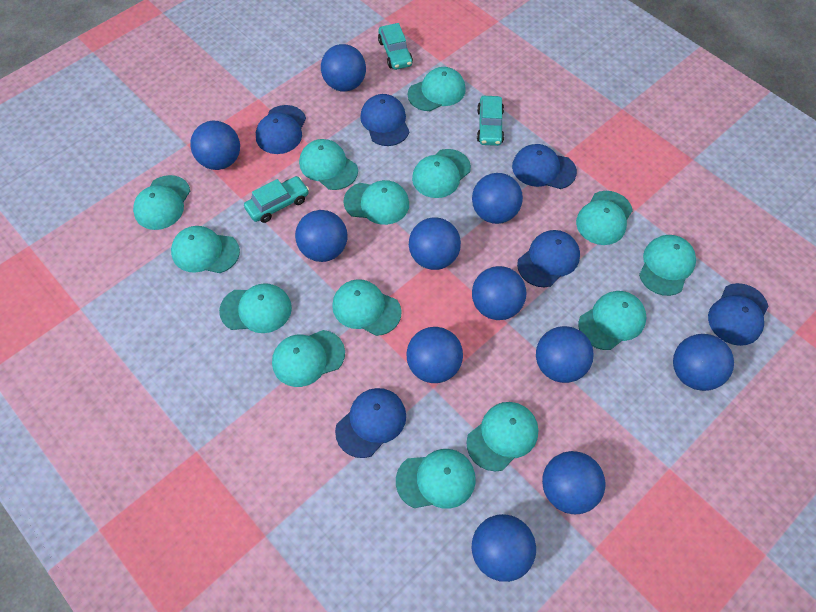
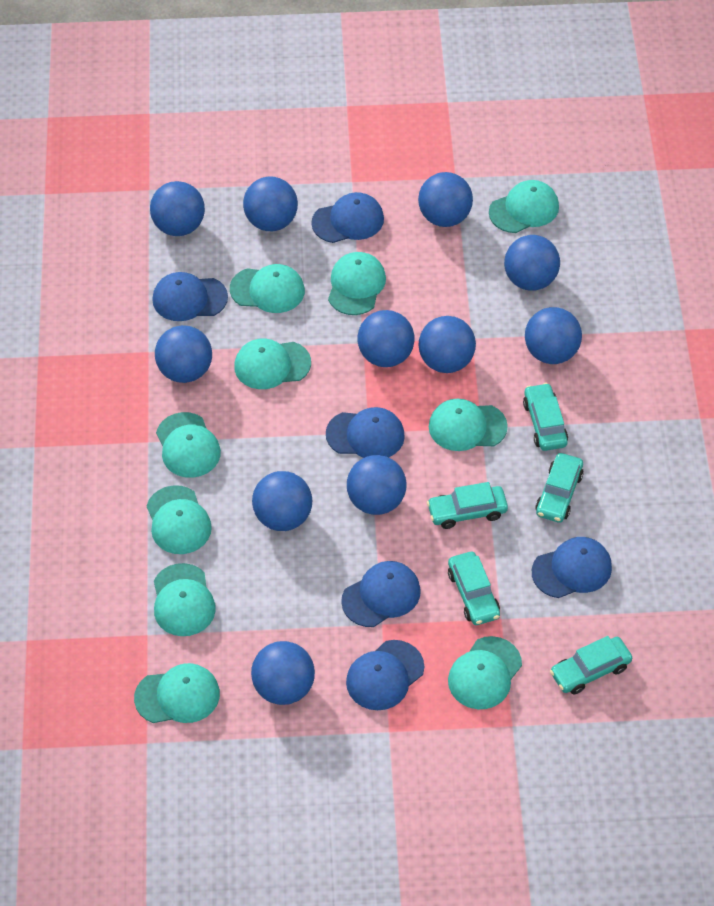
turquoise cap: 14 -> 10
turquoise car: 3 -> 5

